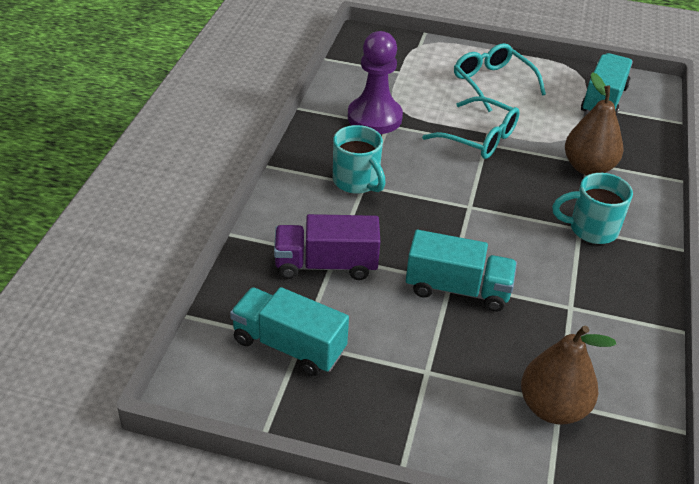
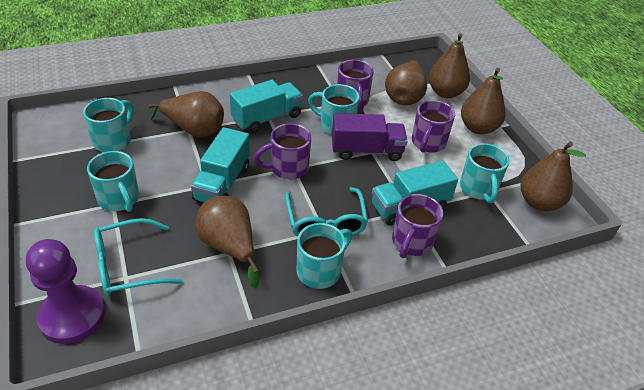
brown pear: 2 -> 6
purple mug: 0 -> 4
turquoise mug: 2 -> 5

